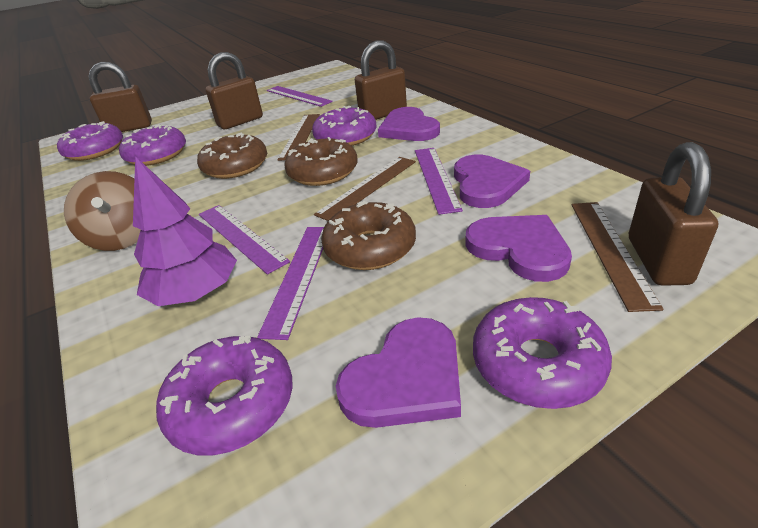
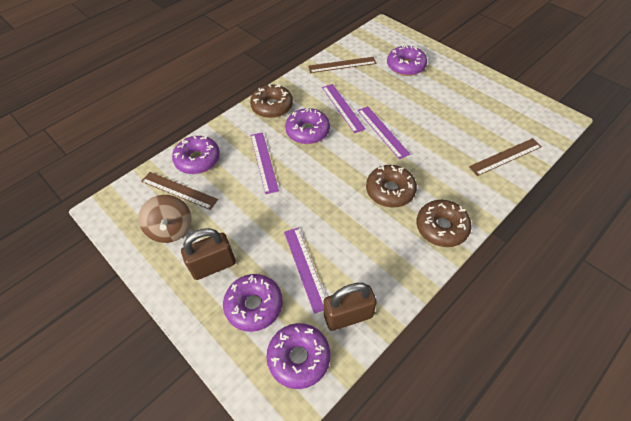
brown padlock: 4 -> 2
purple heart: 4 -> 0
purple tree: 1 -> 0

